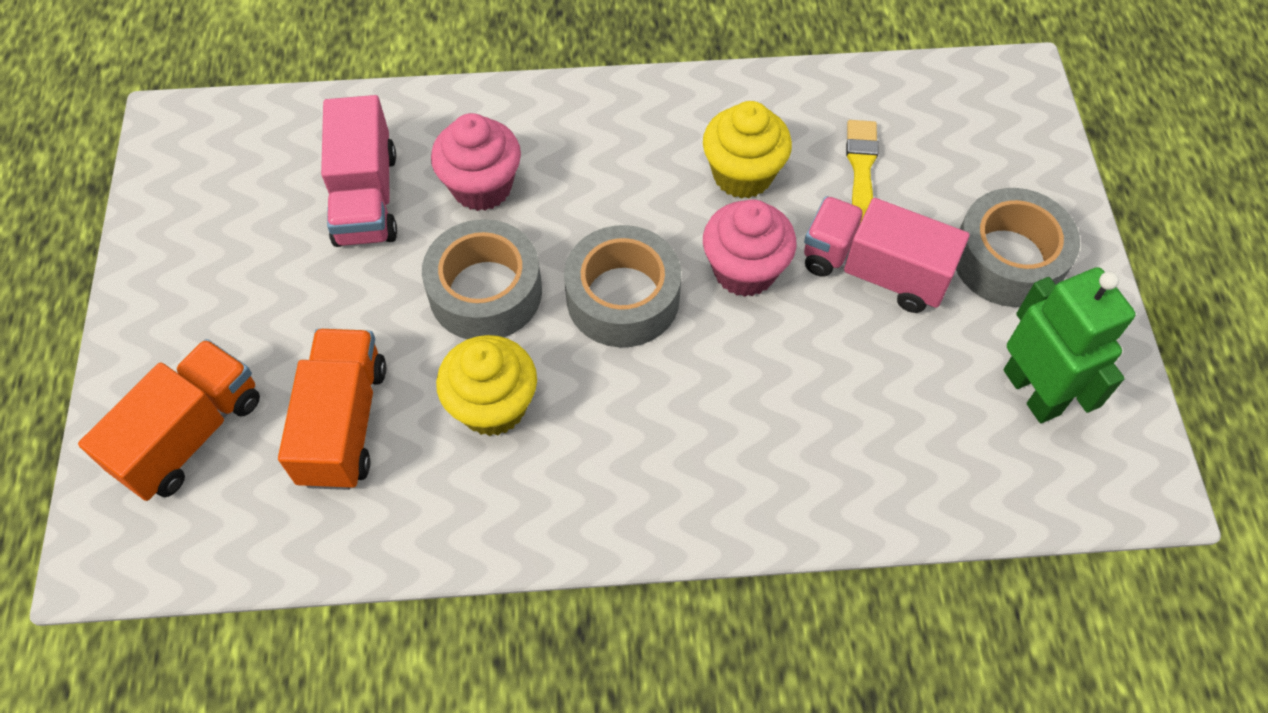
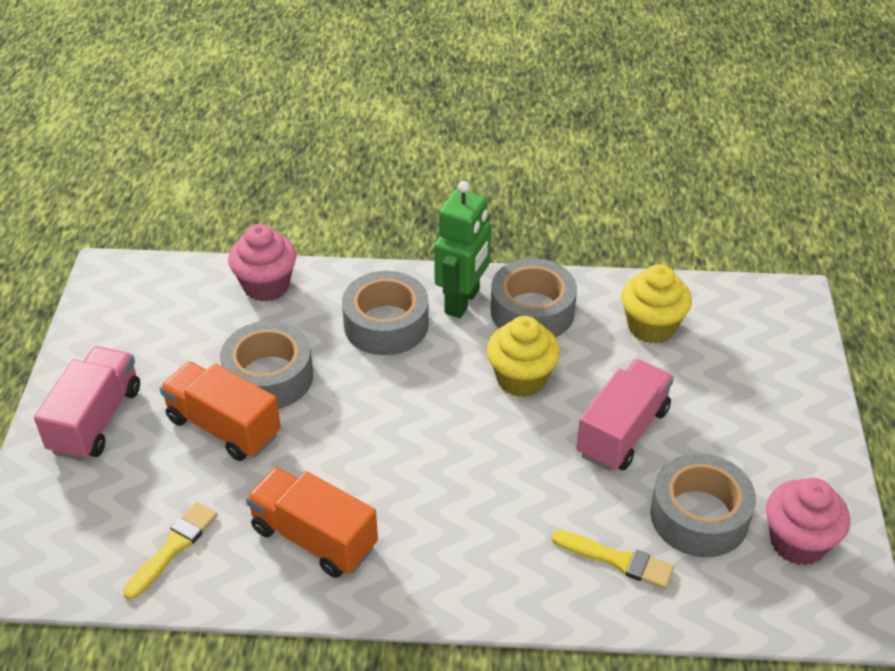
grey tape: 3 -> 4
yellow brush: 1 -> 2

